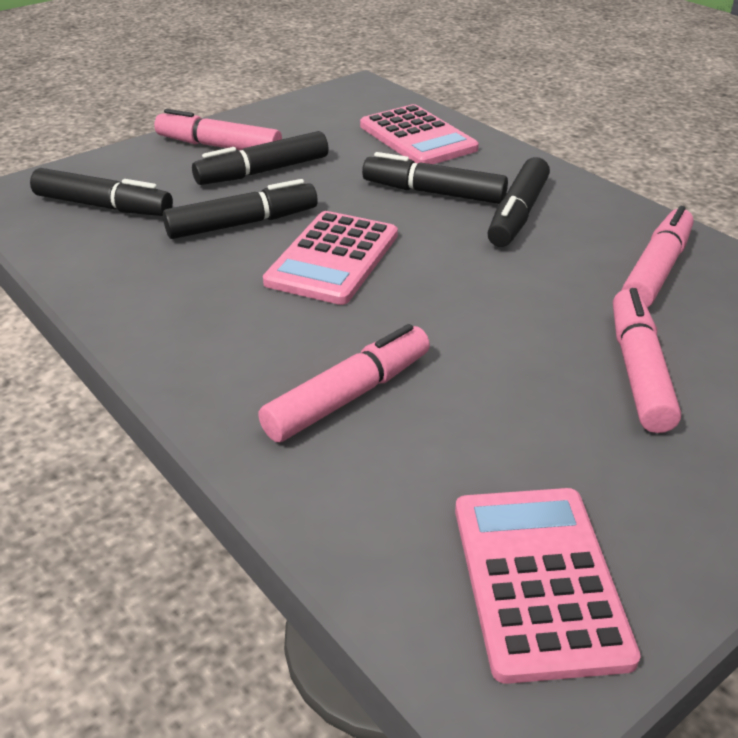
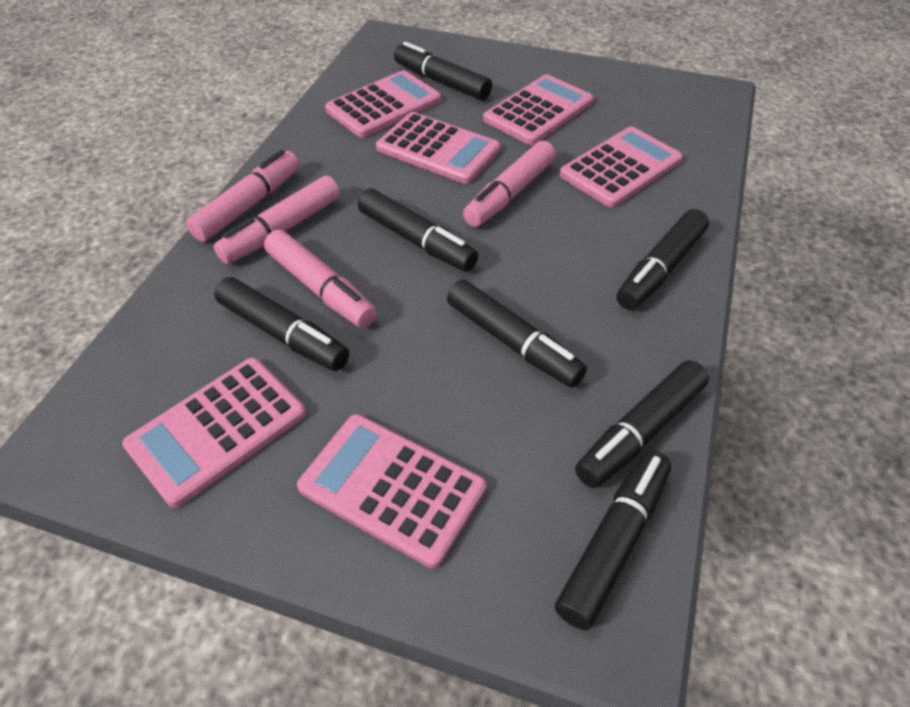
black marker: 5 -> 7
pink calculator: 3 -> 6

